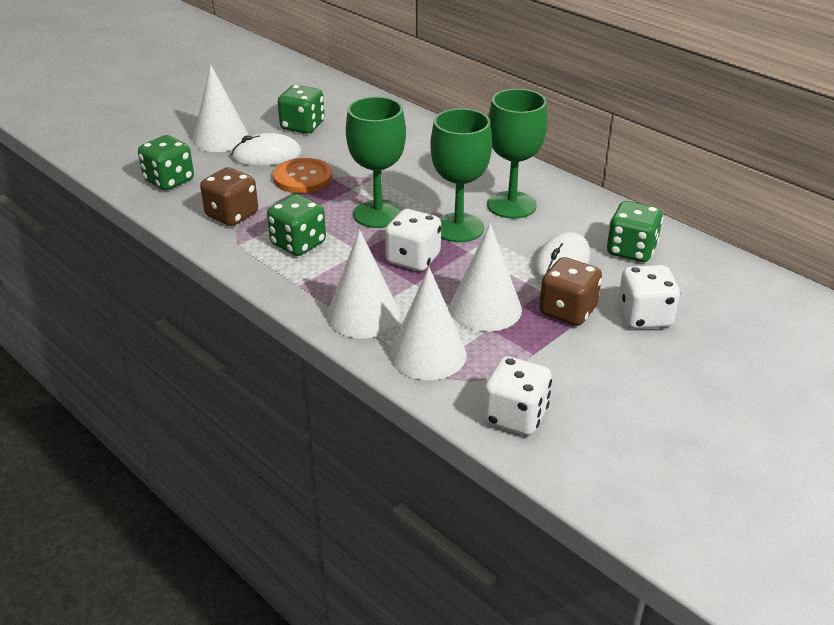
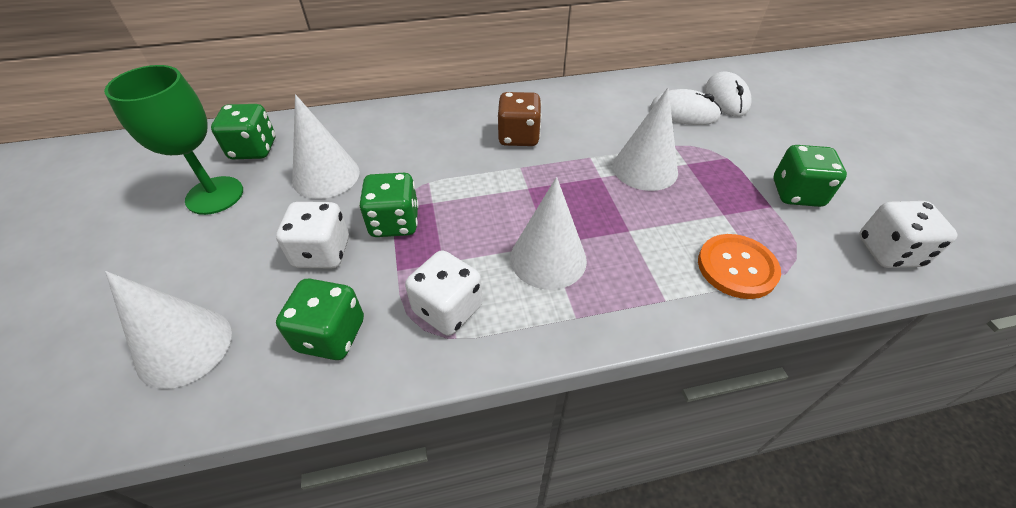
brown dice: 2 -> 1
green goblet: 3 -> 1

